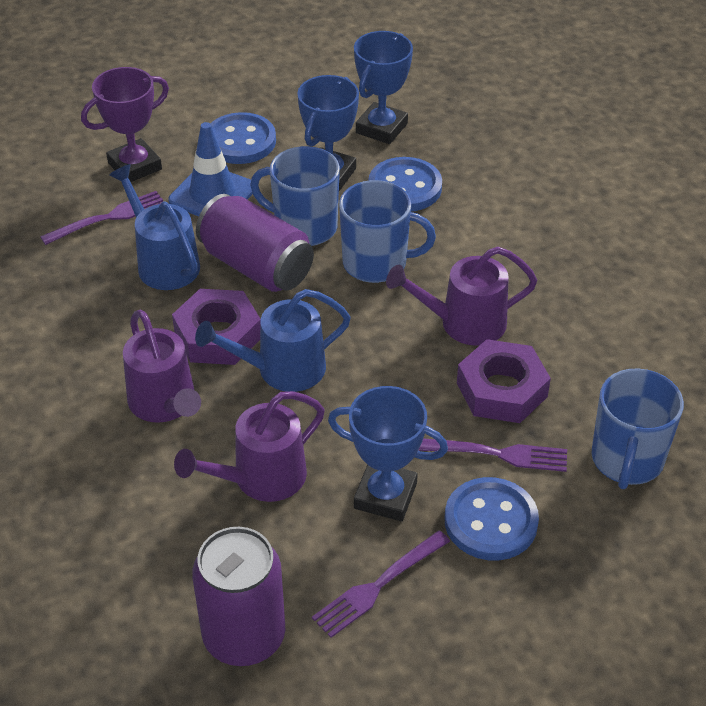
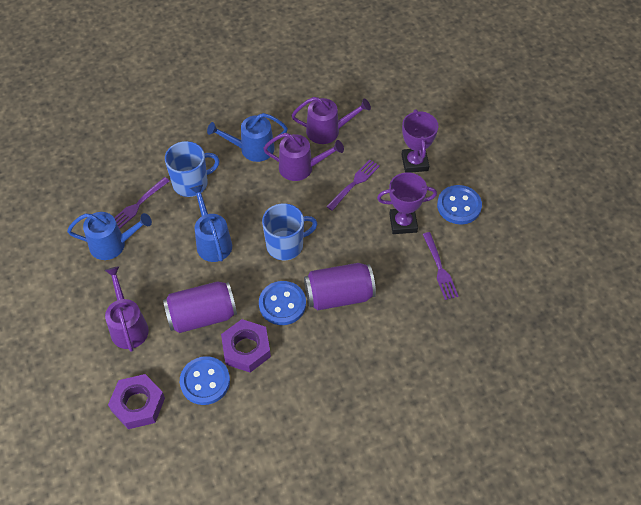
blue mug: 3 -> 2
blue traffic cone: 1 -> 0
blue trophy: 3 -> 0
blue watering can: 2 -> 3
purple trophy: 1 -> 2

